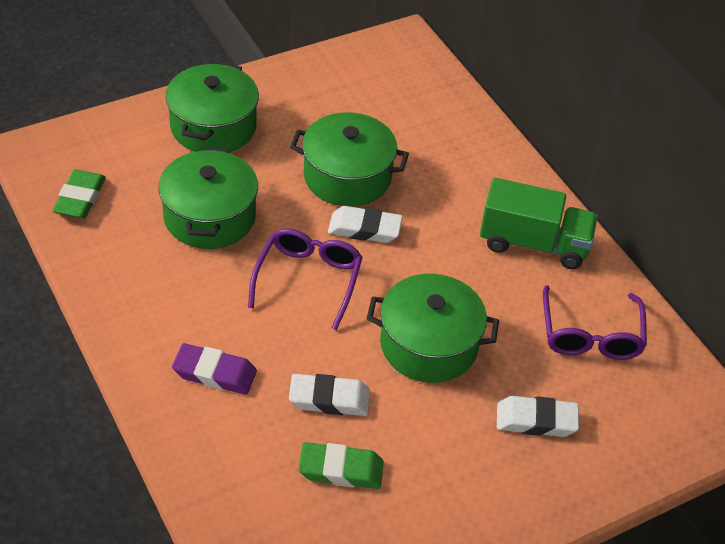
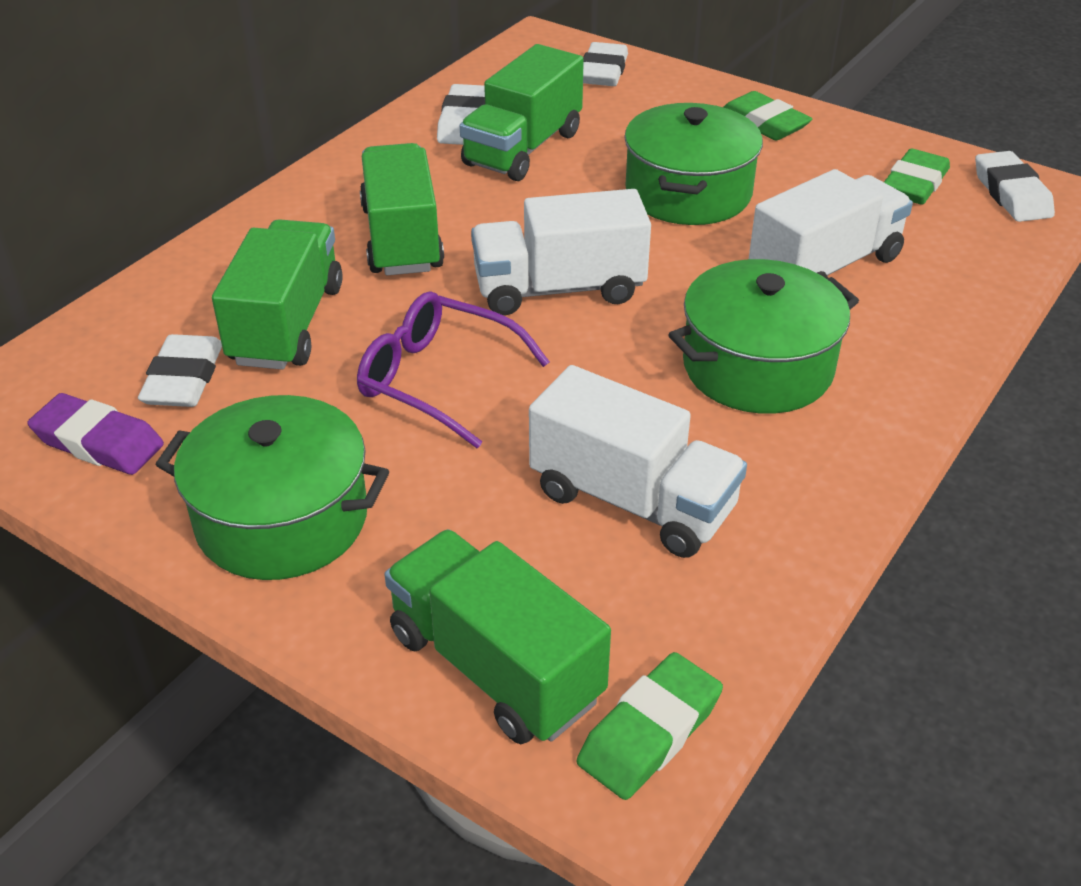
green eraser: 2 -> 3
green pot: 4 -> 3
green truck: 1 -> 4
purple glasses: 2 -> 1
white eraser: 3 -> 4
white truck: 0 -> 3

